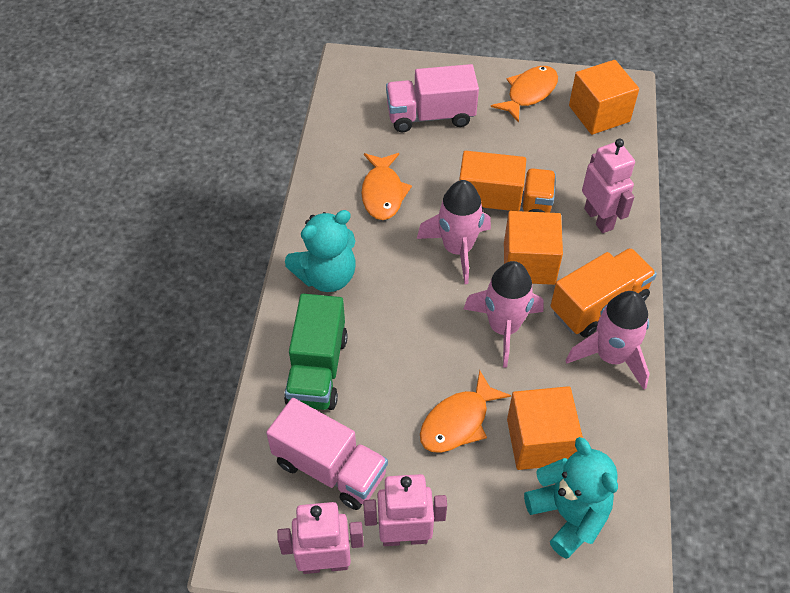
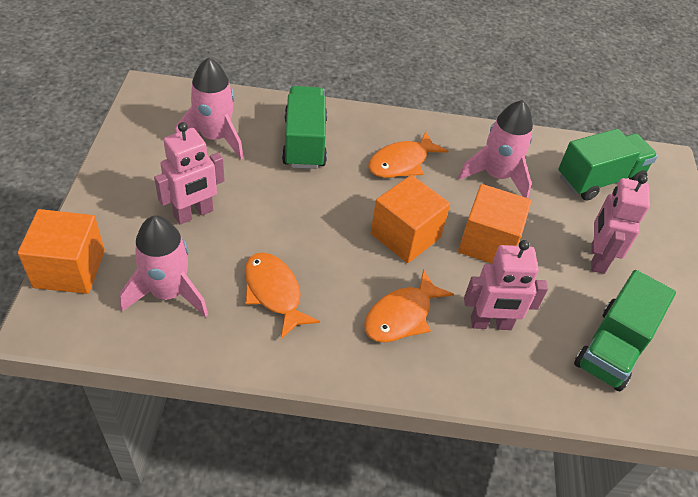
green truck: 1 -> 3
orange truck: 2 -> 0
pink truck: 2 -> 0
turquoise teddy bear: 2 -> 0

